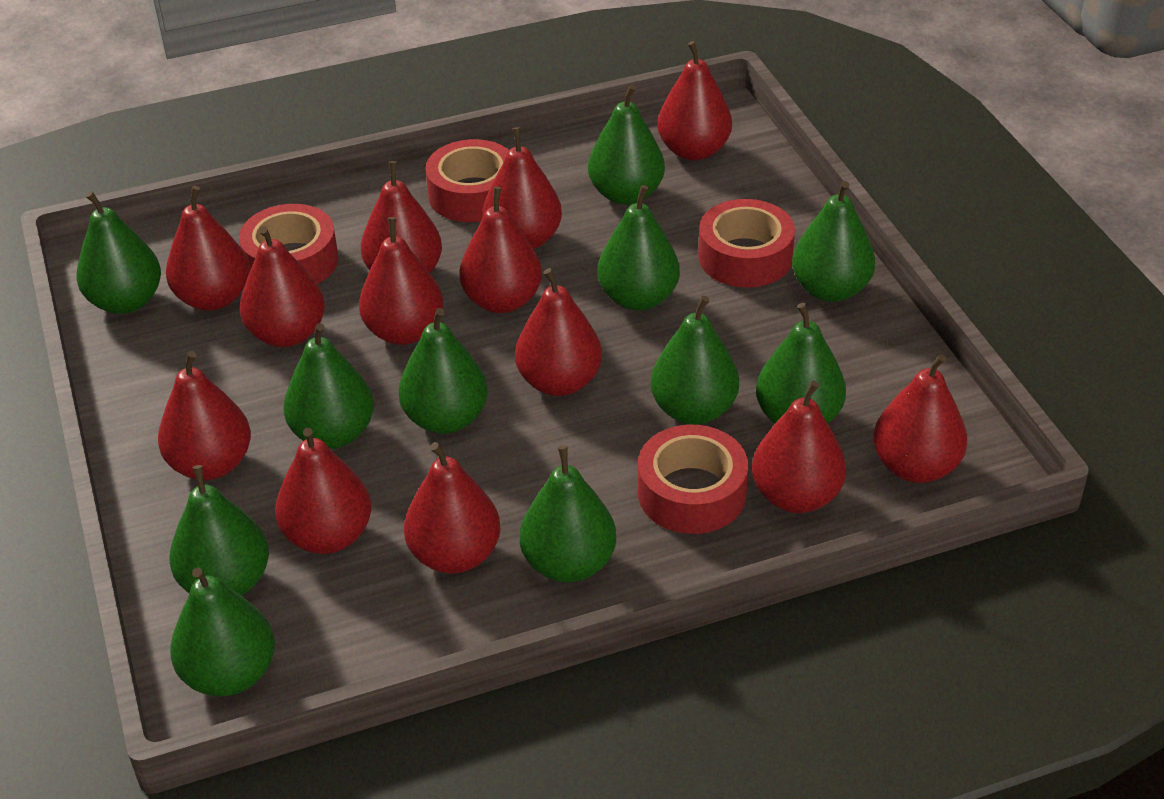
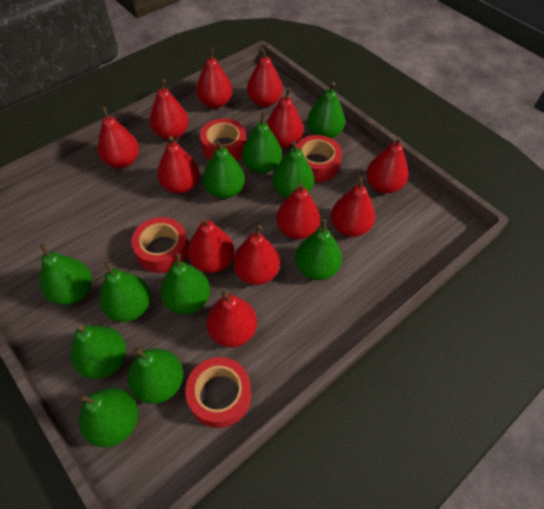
red pear: 13 -> 12

